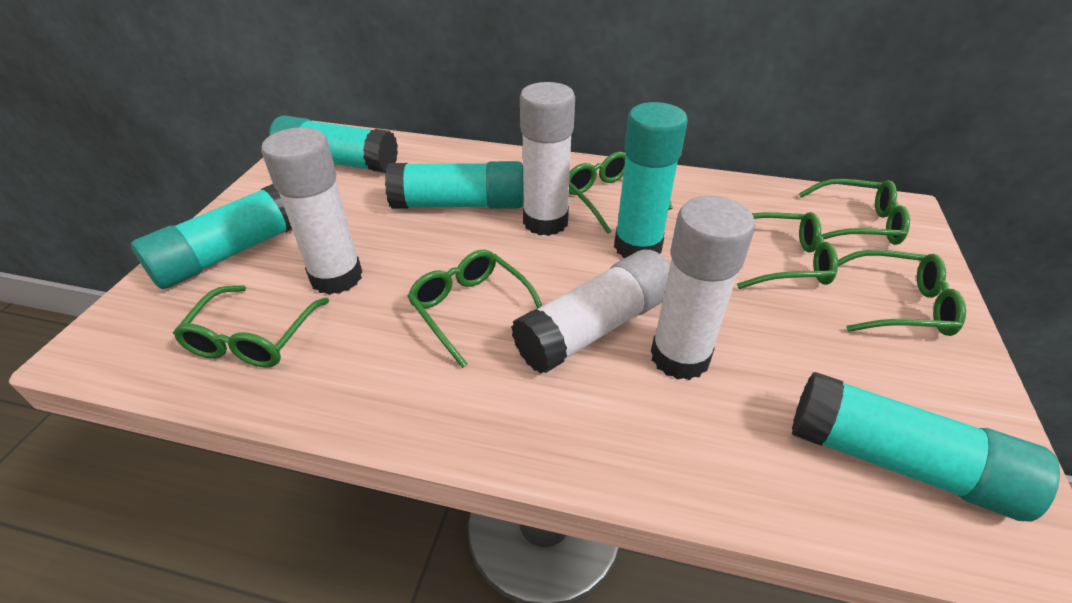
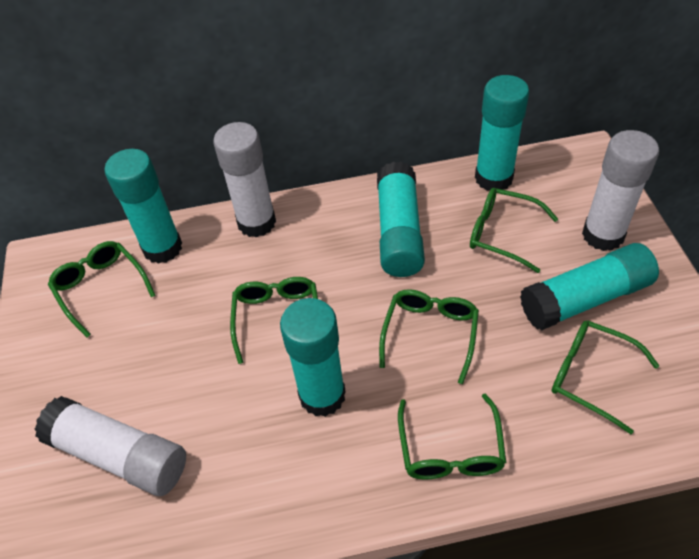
white glue stick: 4 -> 3

